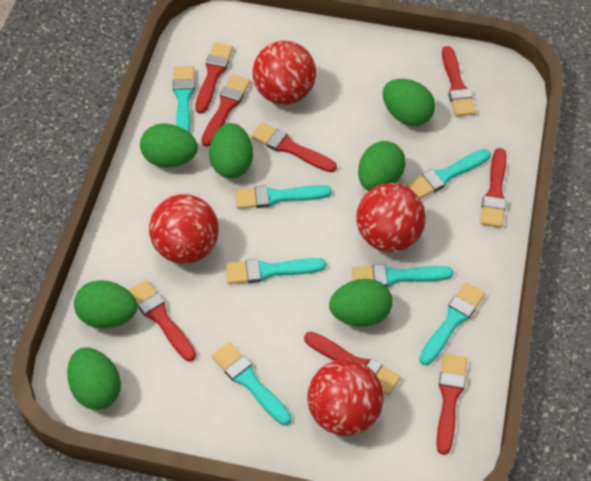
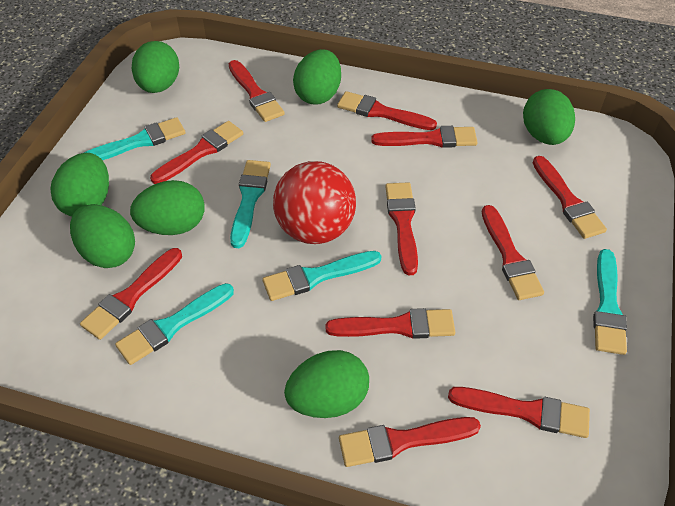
red ball: 4 -> 1
red brush: 8 -> 11
turquoise brush: 7 -> 5

